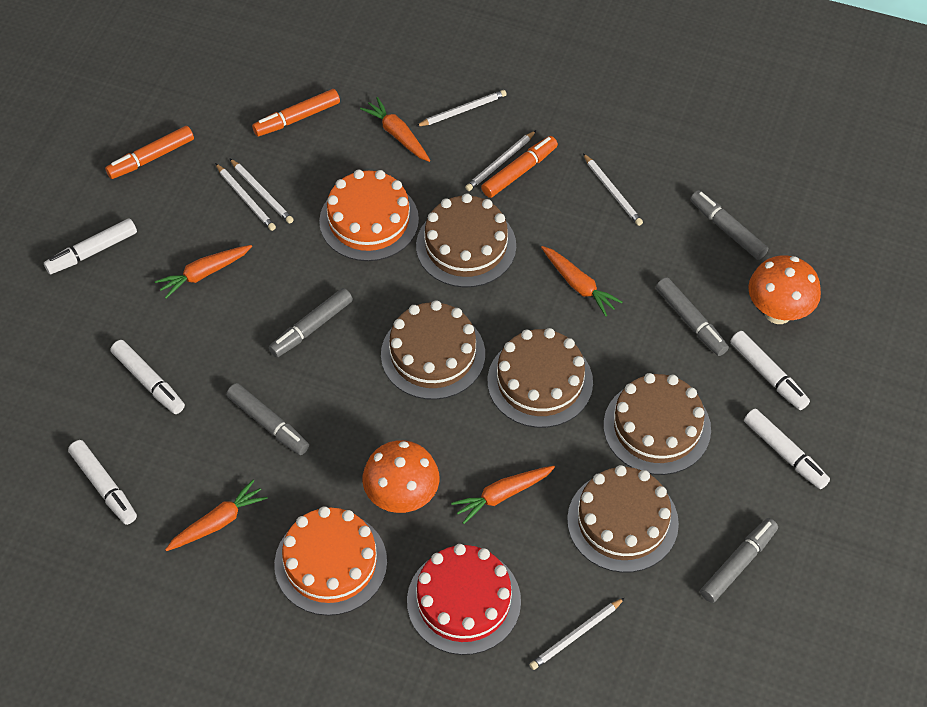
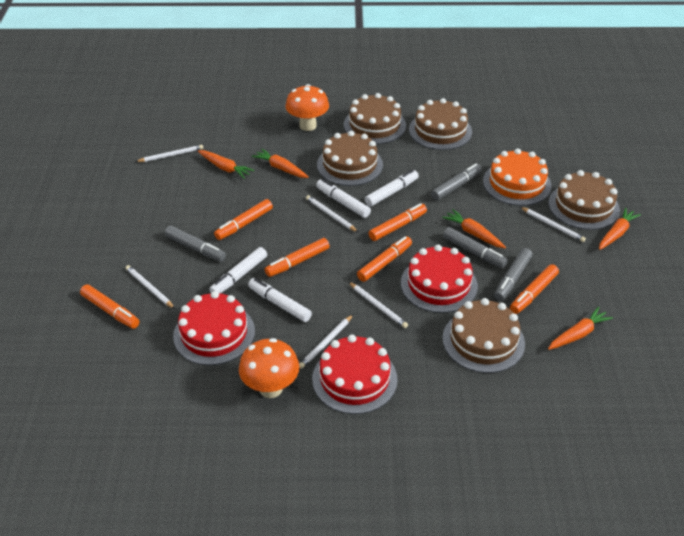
grey marker: 5 -> 4
orange cake: 2 -> 1
orange marker: 3 -> 6
red cake: 1 -> 3
white marker: 5 -> 4

